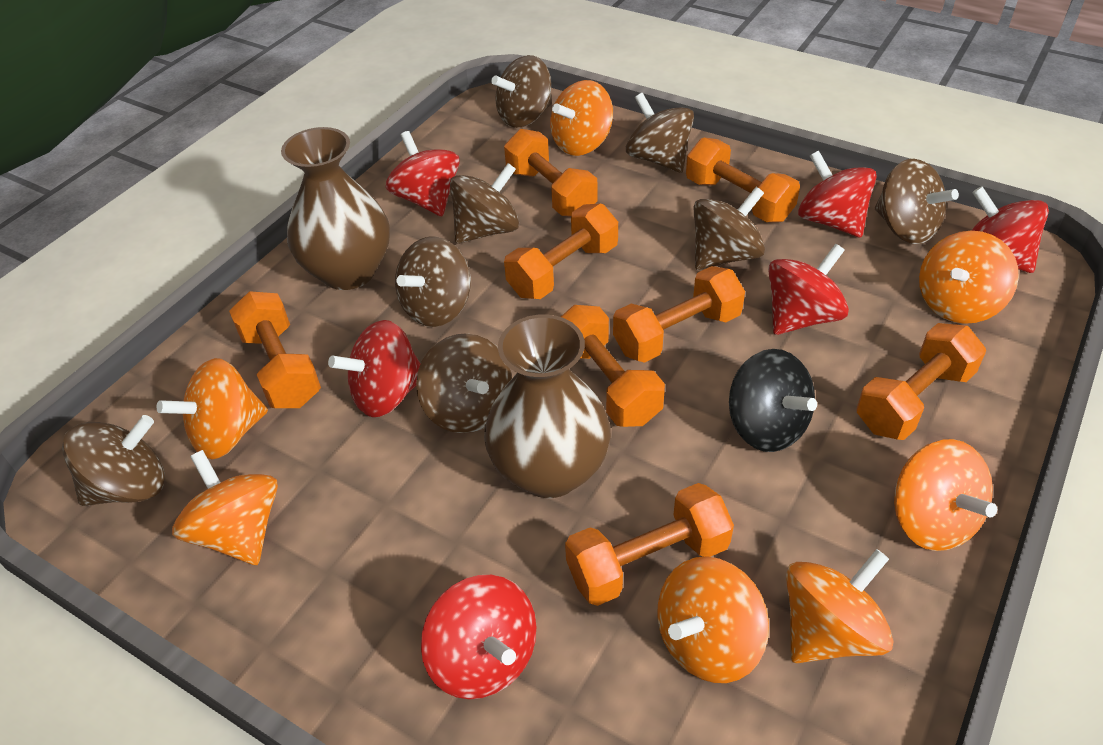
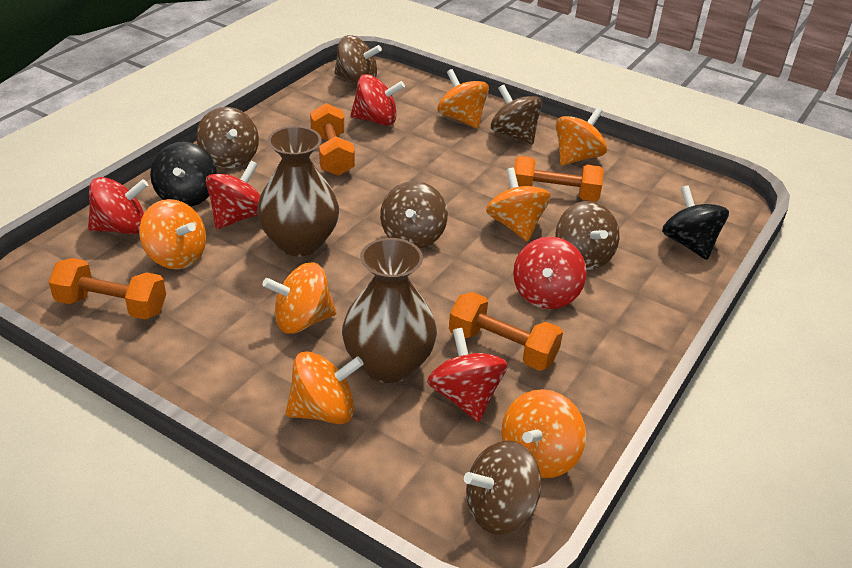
black spinning top: 1 -> 2
brown spinning top: 8 -> 6
orange dumbbell: 8 -> 4
red spinning top: 6 -> 5

